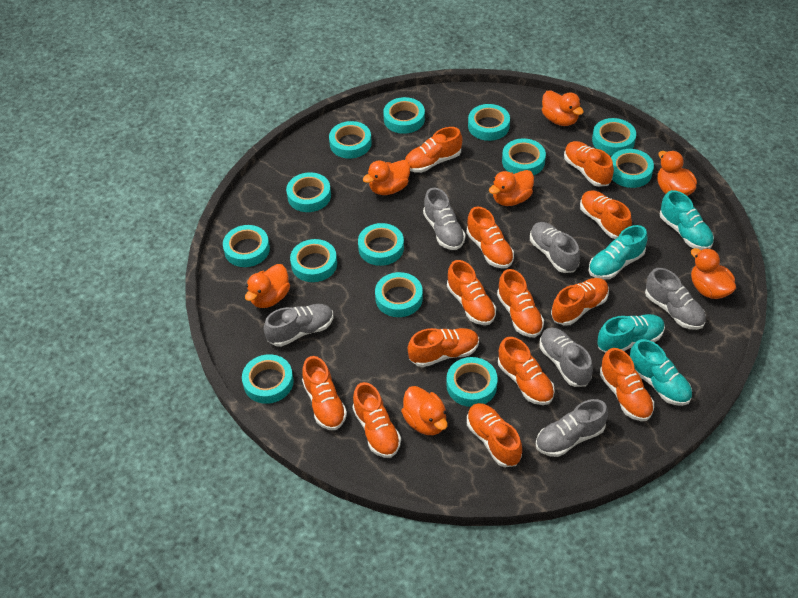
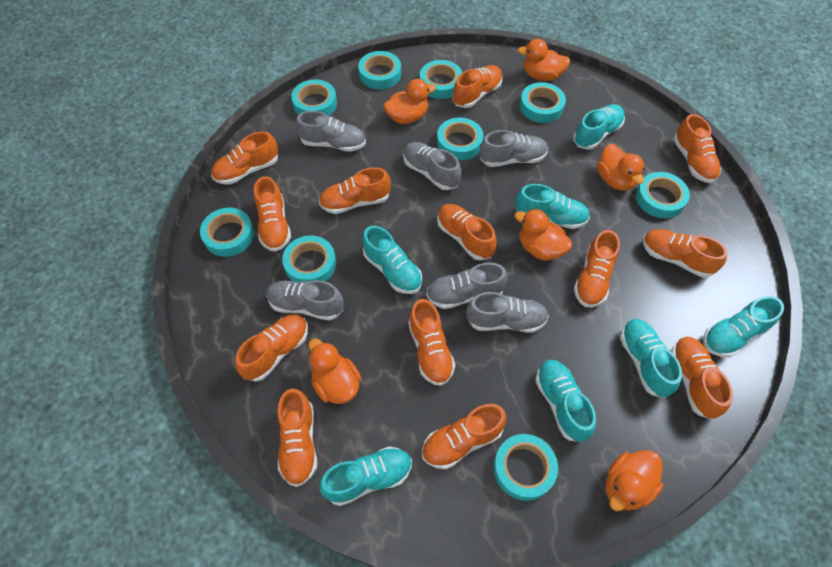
orange duck: 7 -> 6
turquoise shoe: 4 -> 7
turquoise tape: 13 -> 9

